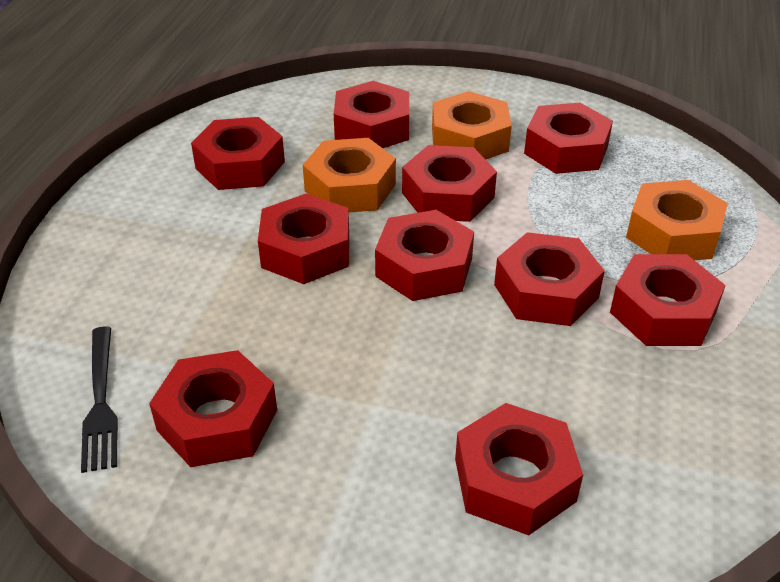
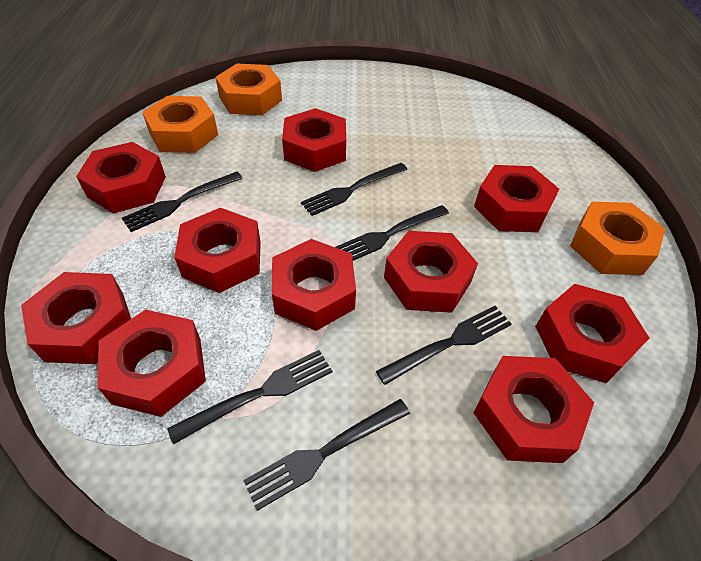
black fork: 1 -> 6

